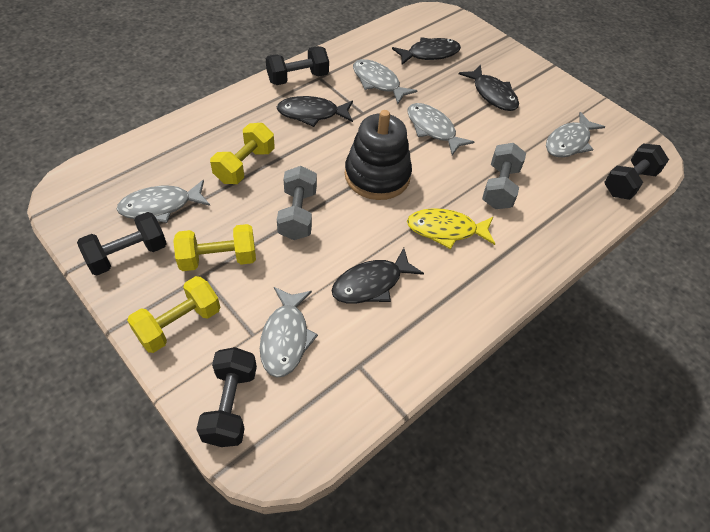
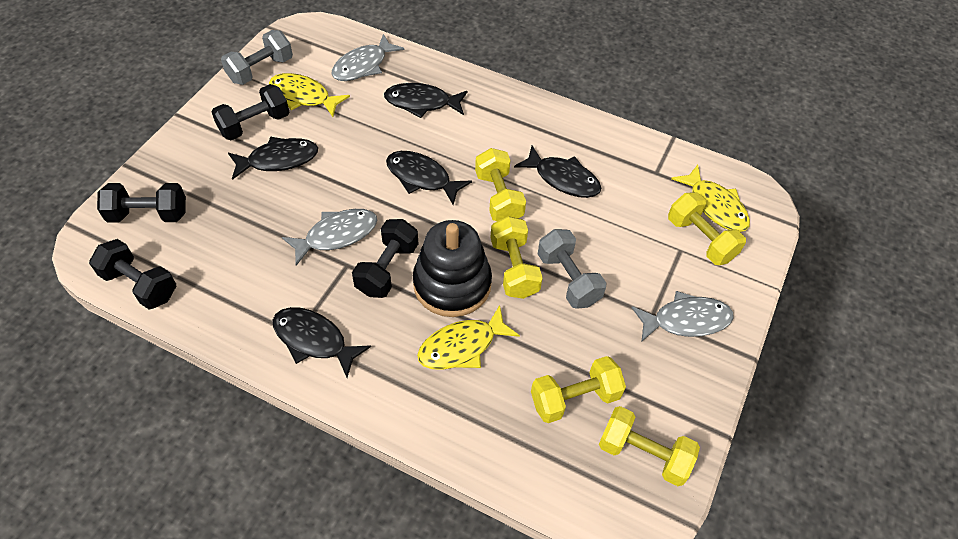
black fish: 4 -> 5
grey fish: 5 -> 3
yellow dumbbell: 3 -> 5
yellow fish: 1 -> 3

